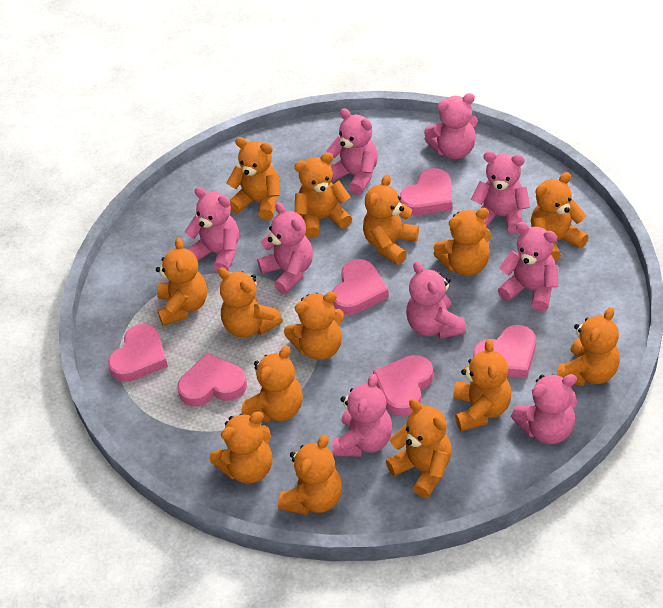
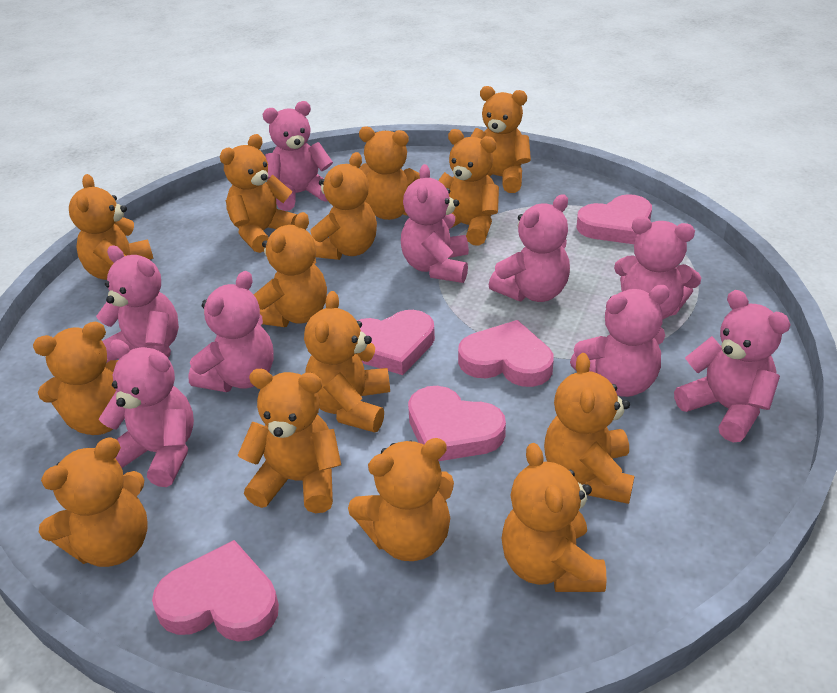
pink heart: 6 -> 5

